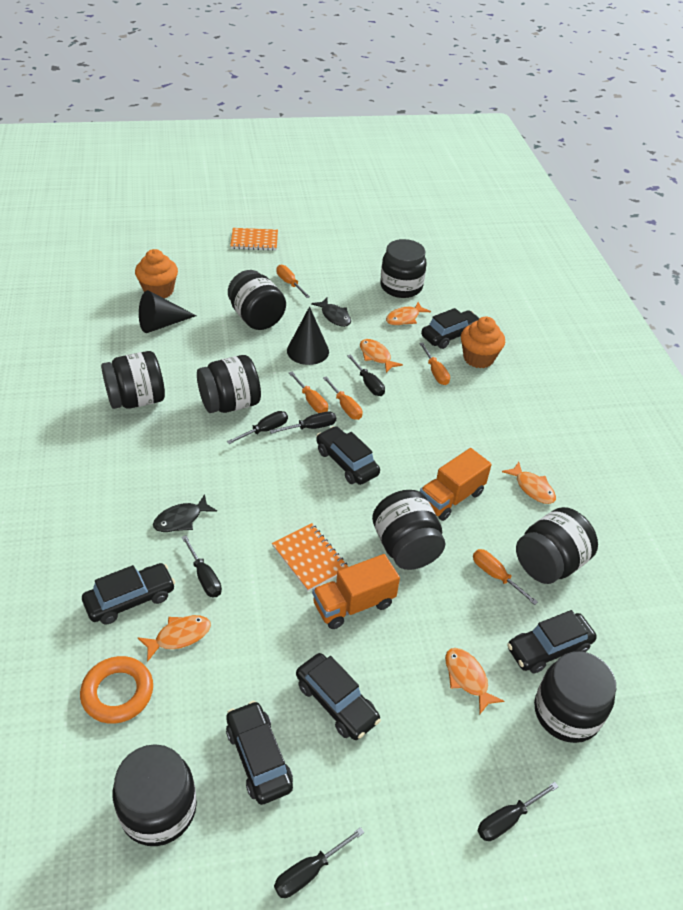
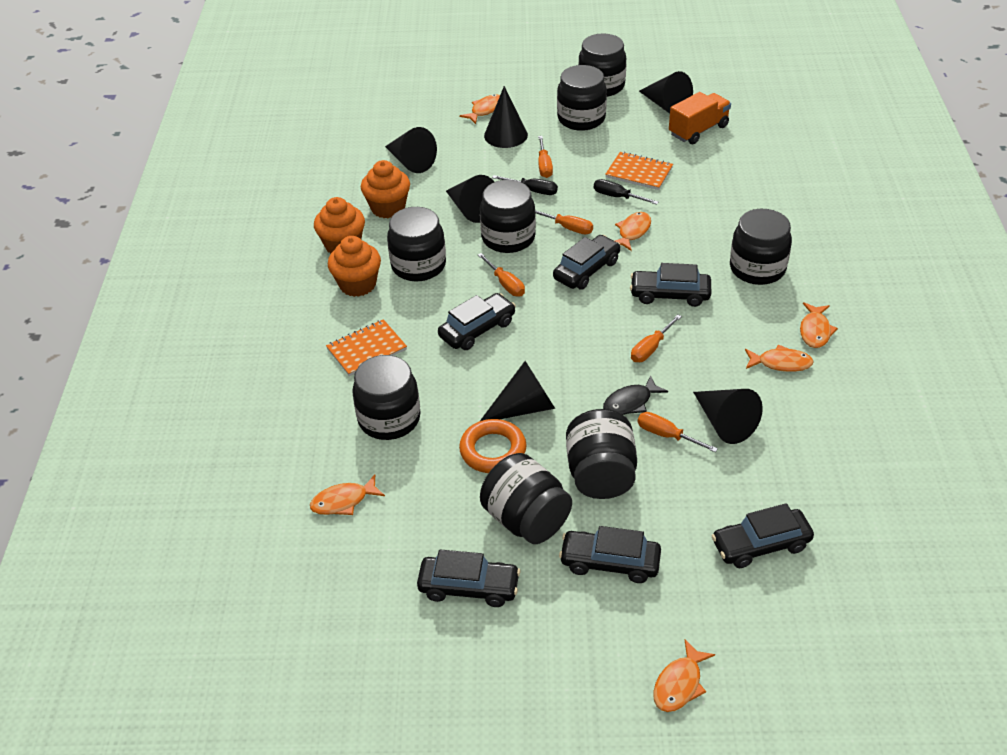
black cone: 2 -> 6
black fish: 2 -> 1
black screwdriver: 6 -> 2
orange cupcake: 2 -> 3
orange fish: 5 -> 6
orange truck: 2 -> 1

